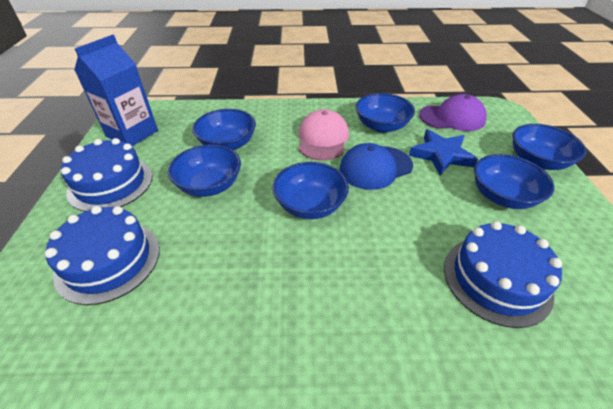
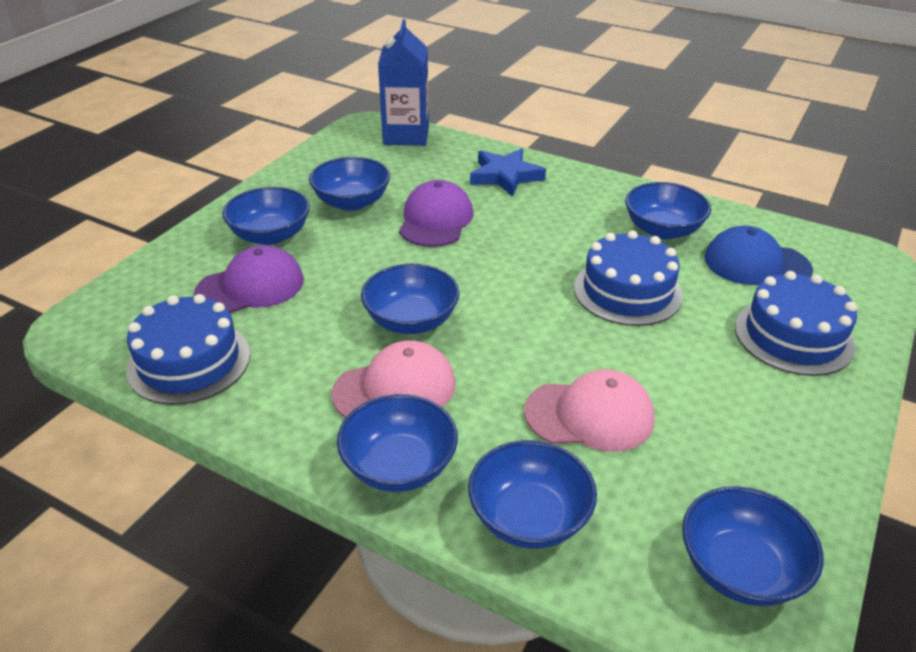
blue bowl: 6 -> 7
pink cap: 1 -> 2
purple cap: 1 -> 2

